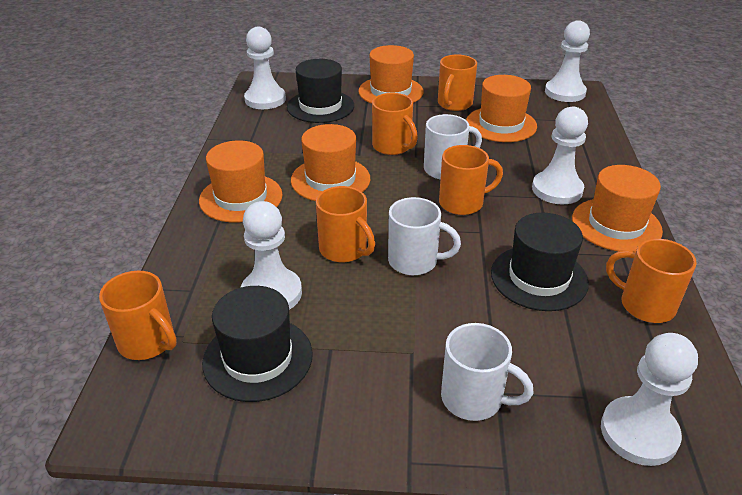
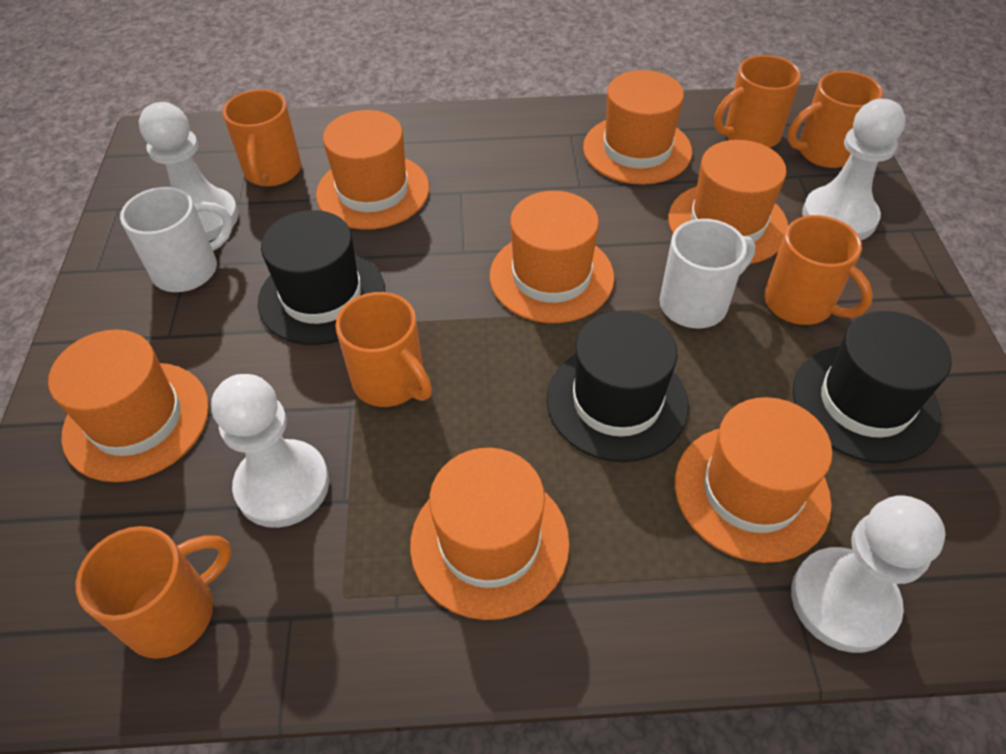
orange hat: 5 -> 7
white mug: 3 -> 2
white pawn: 5 -> 4

